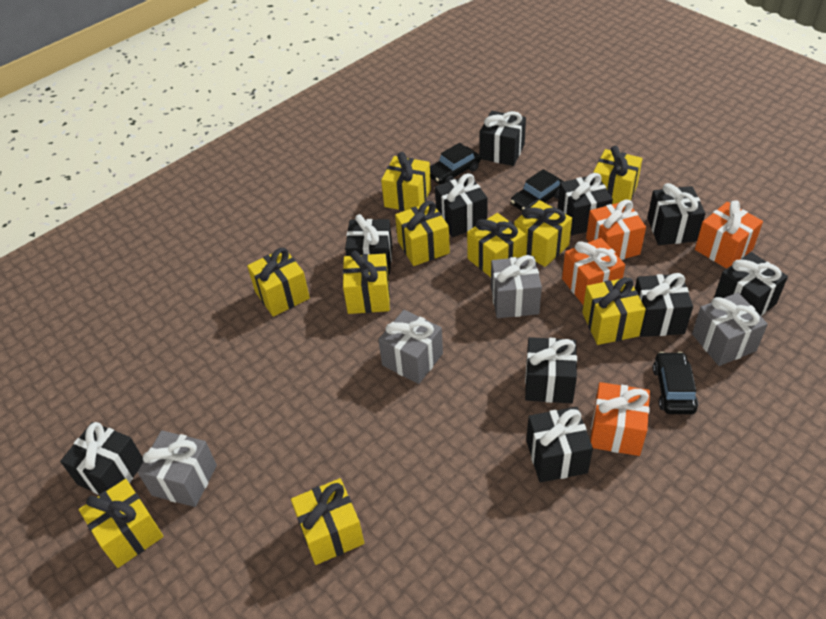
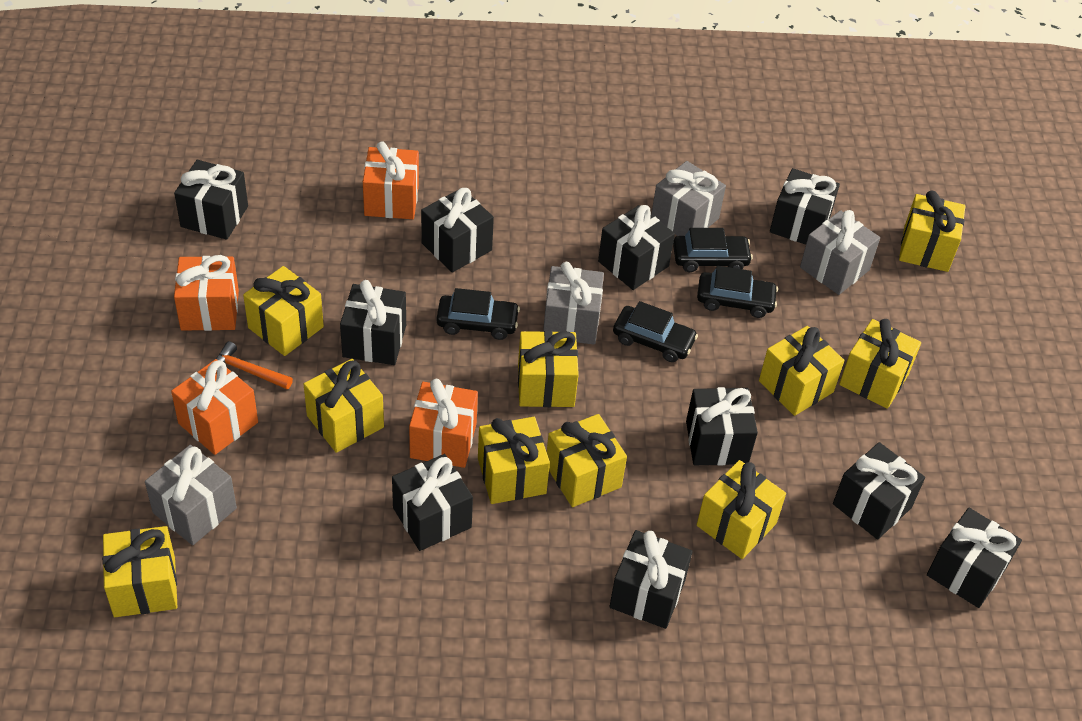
black car: 3 -> 4
orange hammer: 0 -> 1

